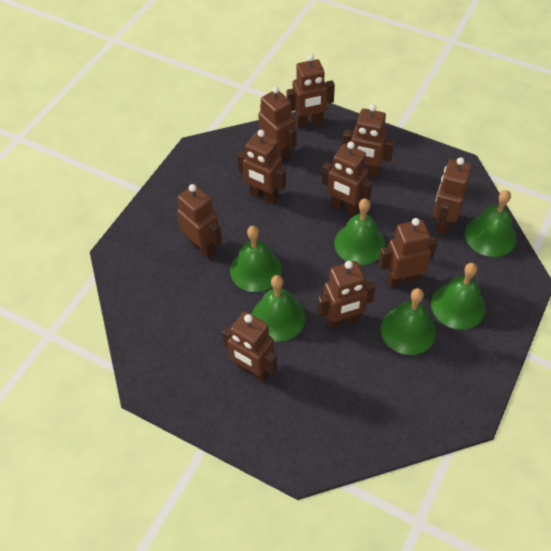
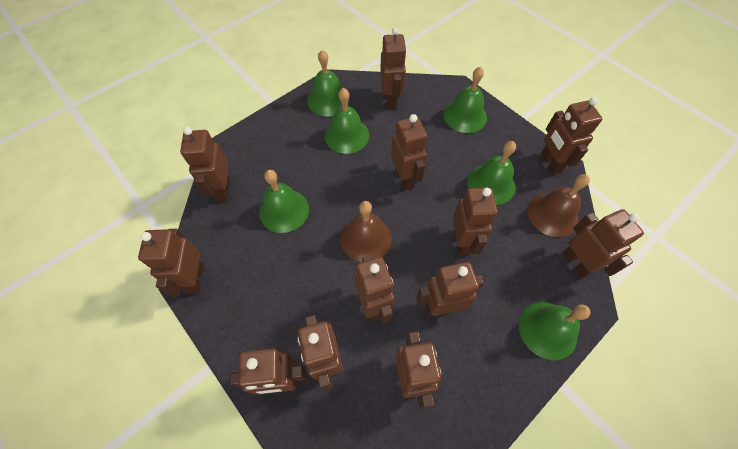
brown bell: 0 -> 2
brown robot: 10 -> 12

